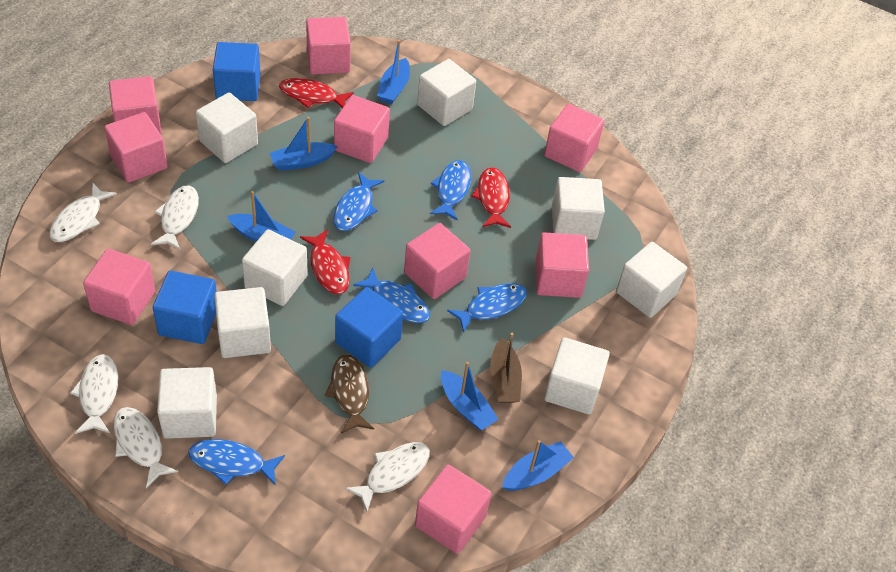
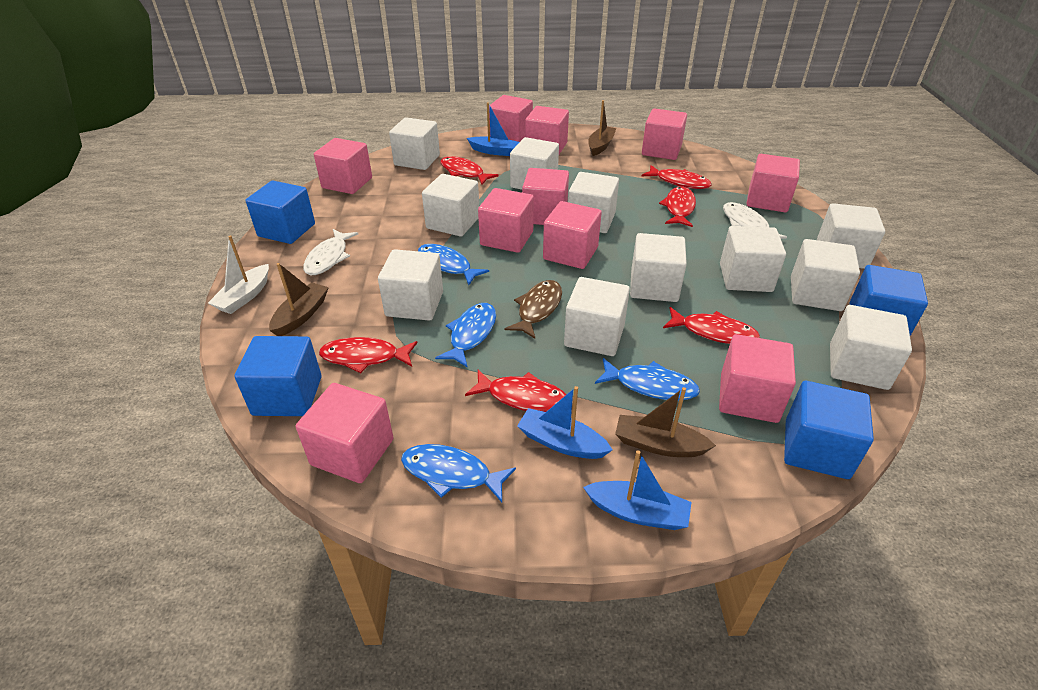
blue boat: 5 -> 3
blue cube: 3 -> 4
blue fish: 5 -> 4
brown boat: 1 -> 3
pink cube: 9 -> 10
red fish: 3 -> 6
white boat: 0 -> 1
white cube: 8 -> 11
white fish: 5 -> 2

